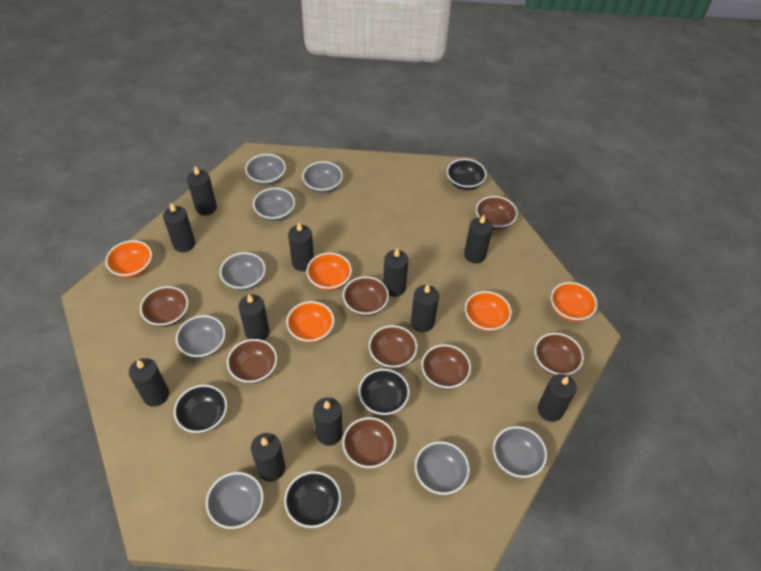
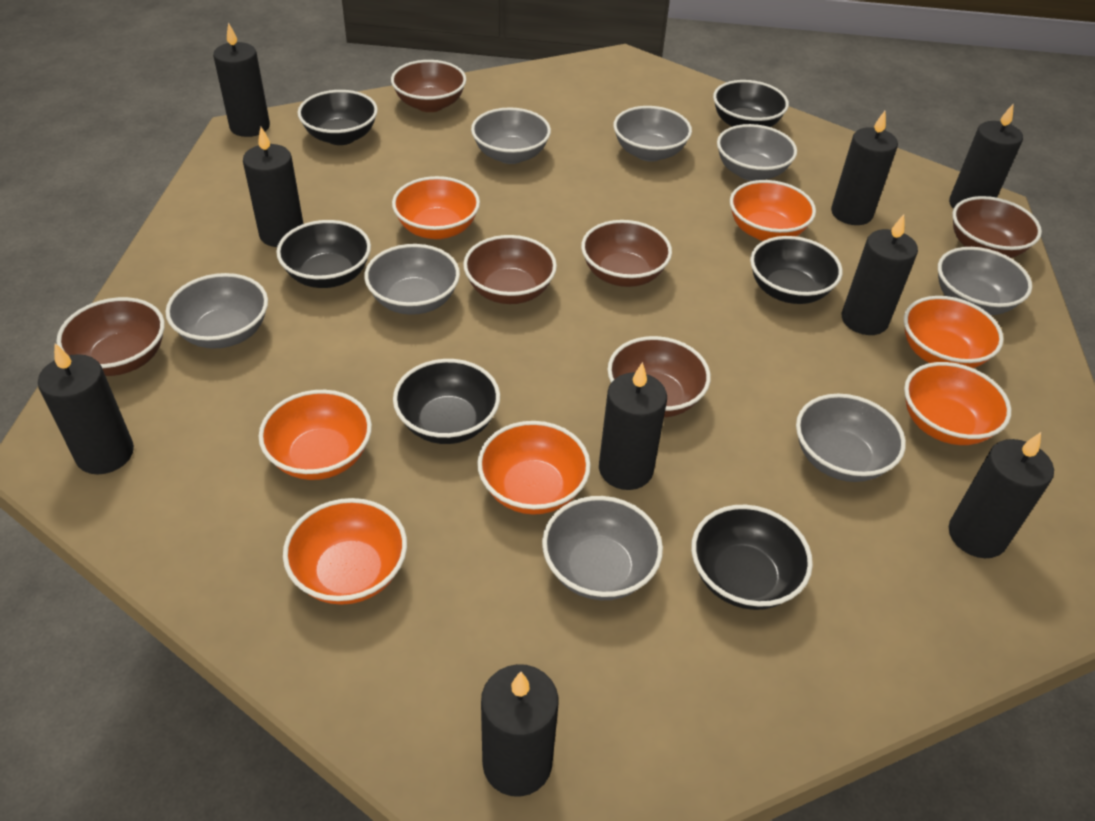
black bowl: 4 -> 6
black candle: 11 -> 9
brown bowl: 8 -> 6
orange bowl: 5 -> 7

